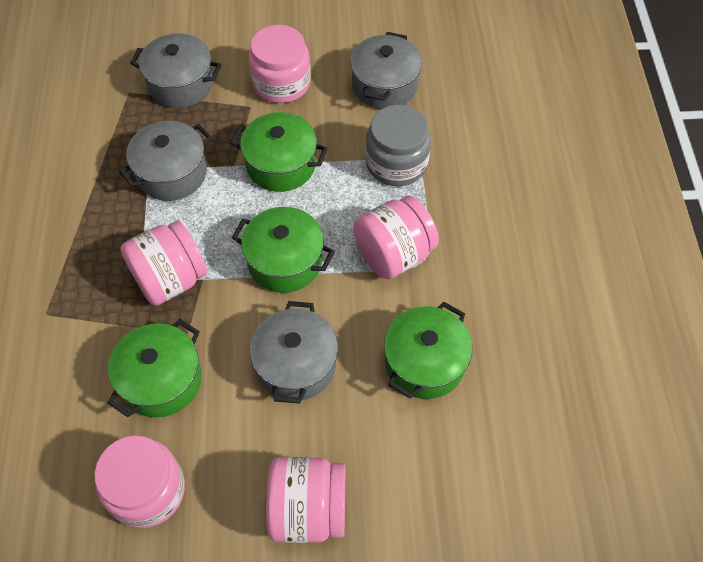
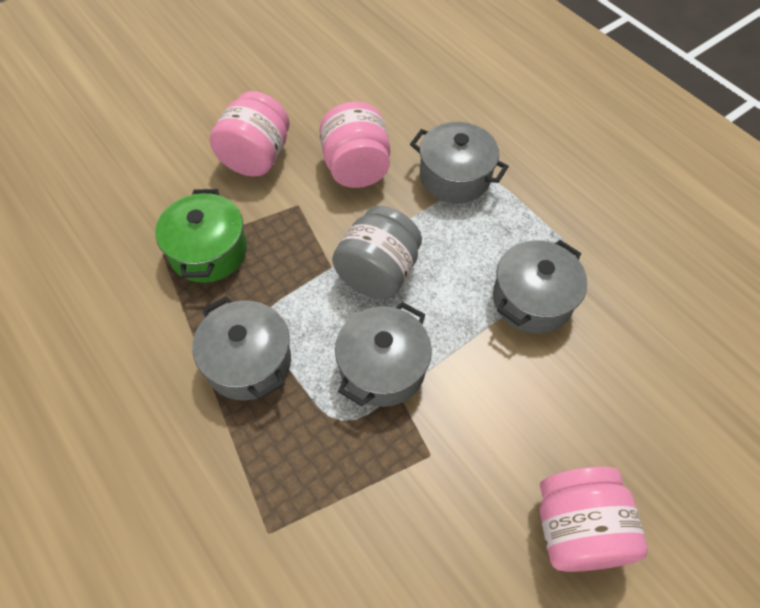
green pot: 4 -> 1
pink jar: 5 -> 3

